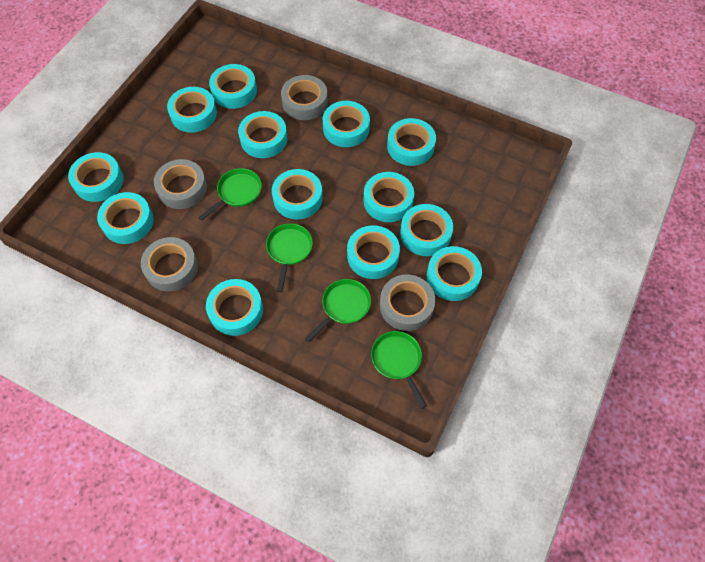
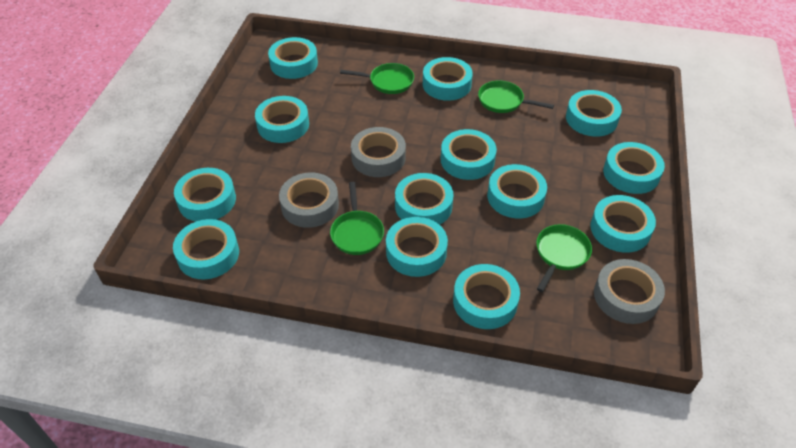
grey tape: 4 -> 3

